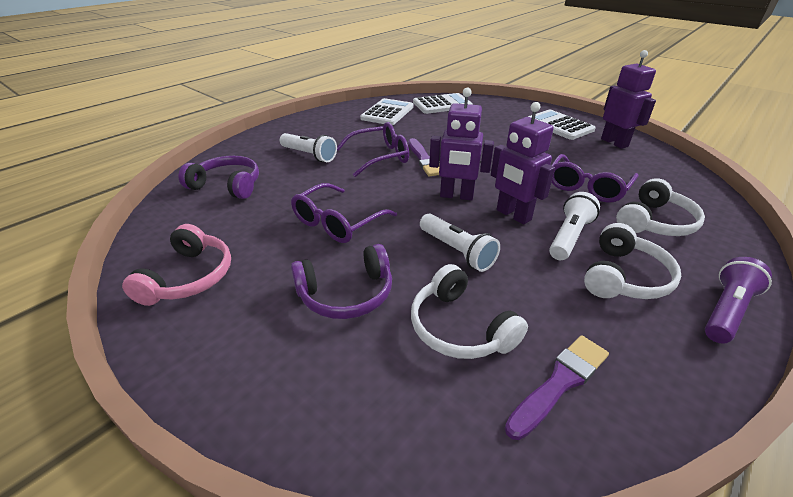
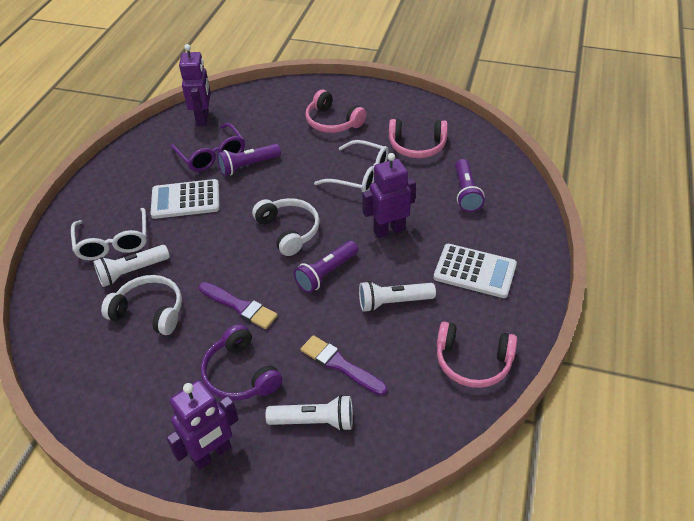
pink headphones: 1 -> 3
purple flashlight: 1 -> 3
purple glasses: 3 -> 1
purple headphones: 2 -> 1
white calculator: 3 -> 2
white glasses: 0 -> 2
white headphones: 3 -> 2

